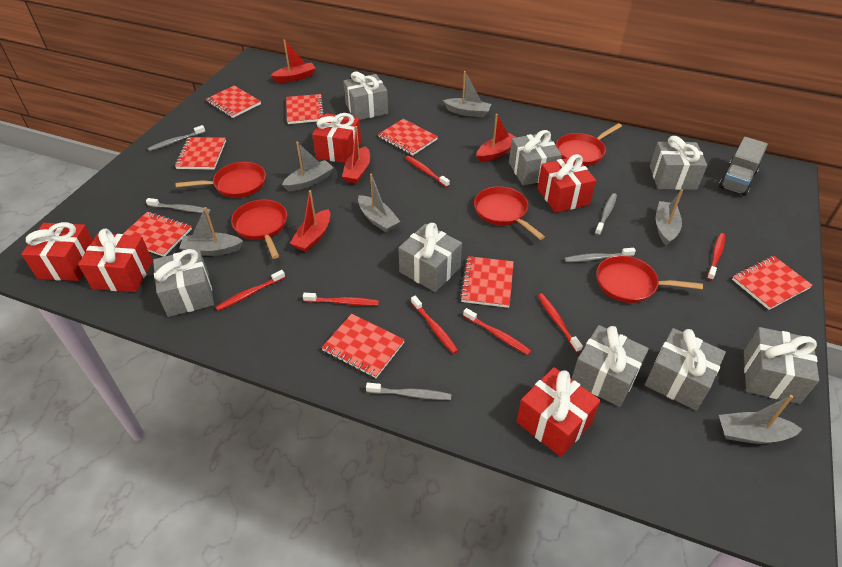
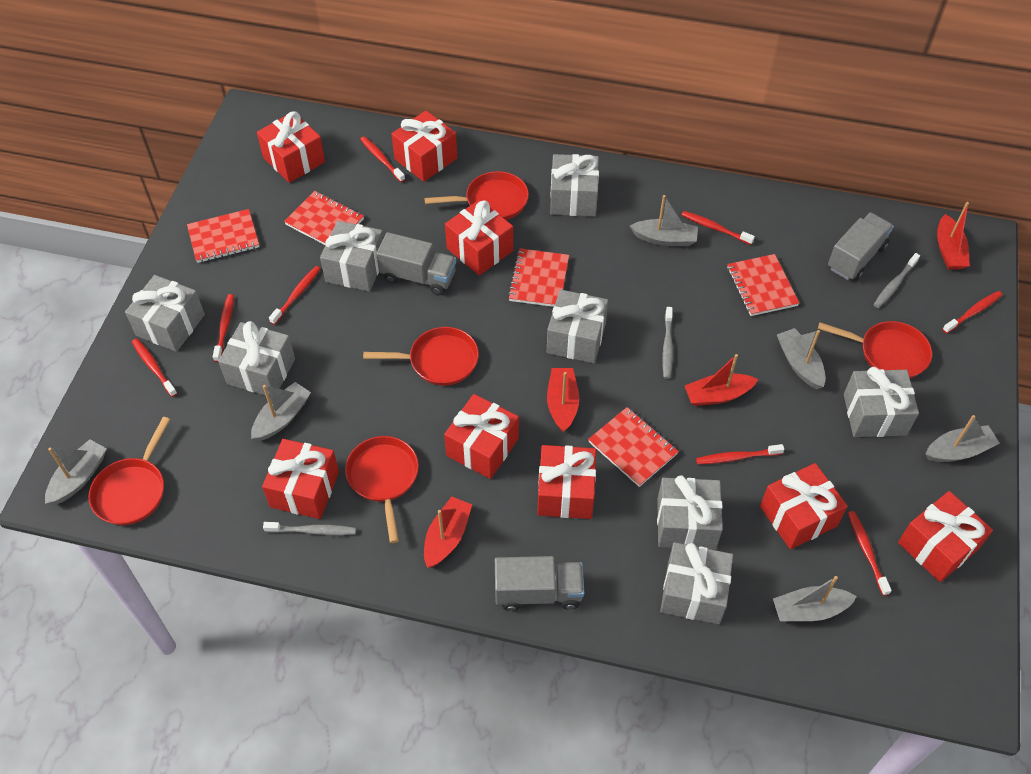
grey toothbrush: 5 -> 3
grey truck: 1 -> 3
red gift: 5 -> 8
red notebook: 8 -> 5
red toothbrush: 7 -> 8

